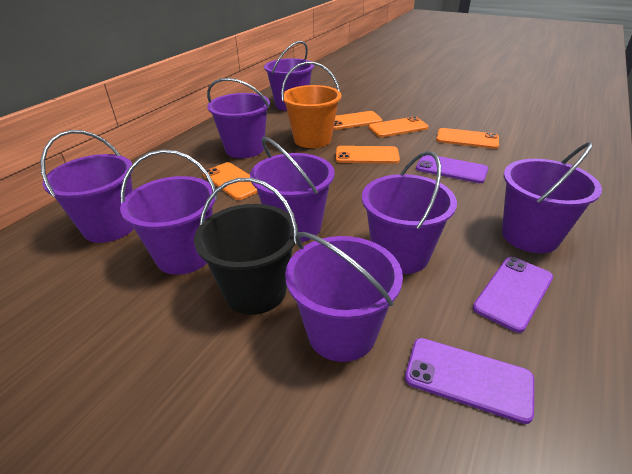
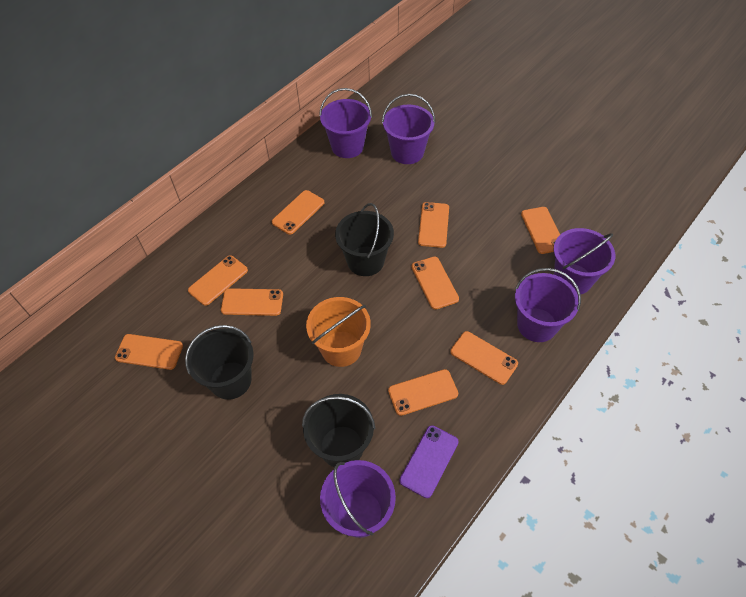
black bucket: 1 -> 3
orange phone: 5 -> 9
purple bucket: 8 -> 5
purple phone: 3 -> 1

